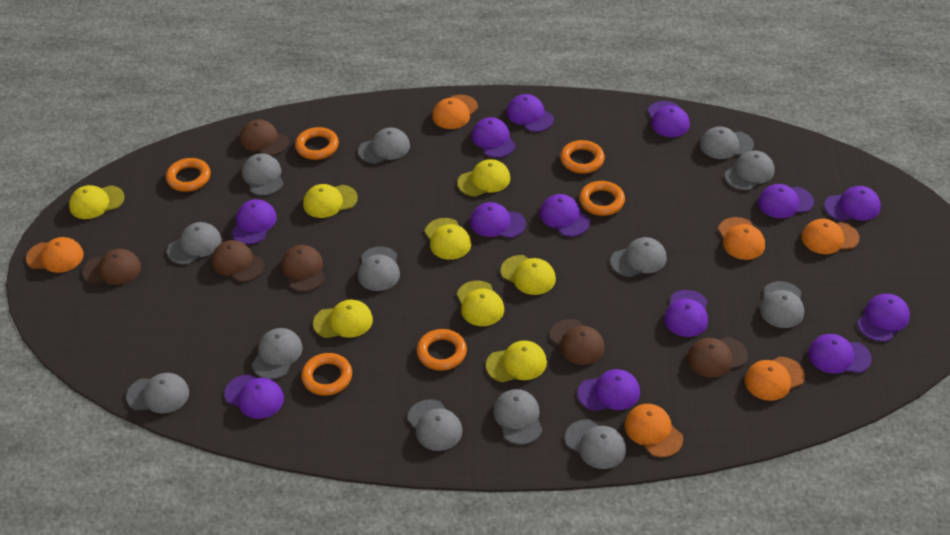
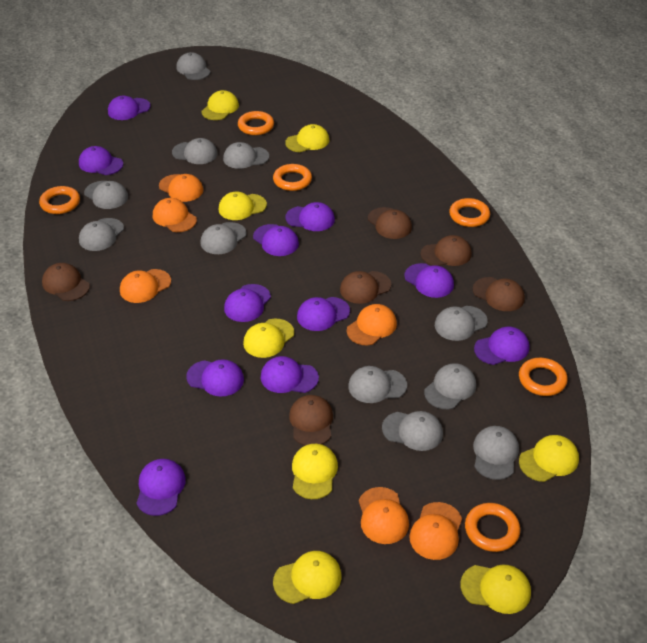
grey cap: 13 -> 11
purple cap: 13 -> 11

